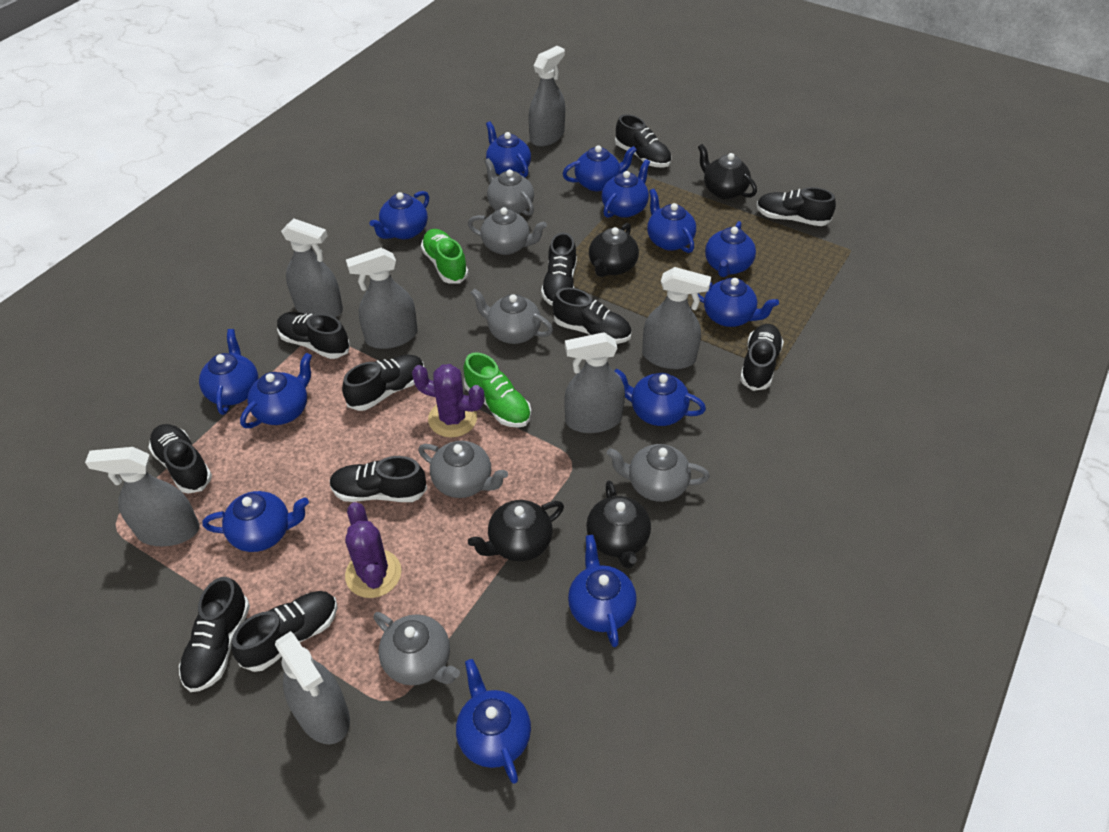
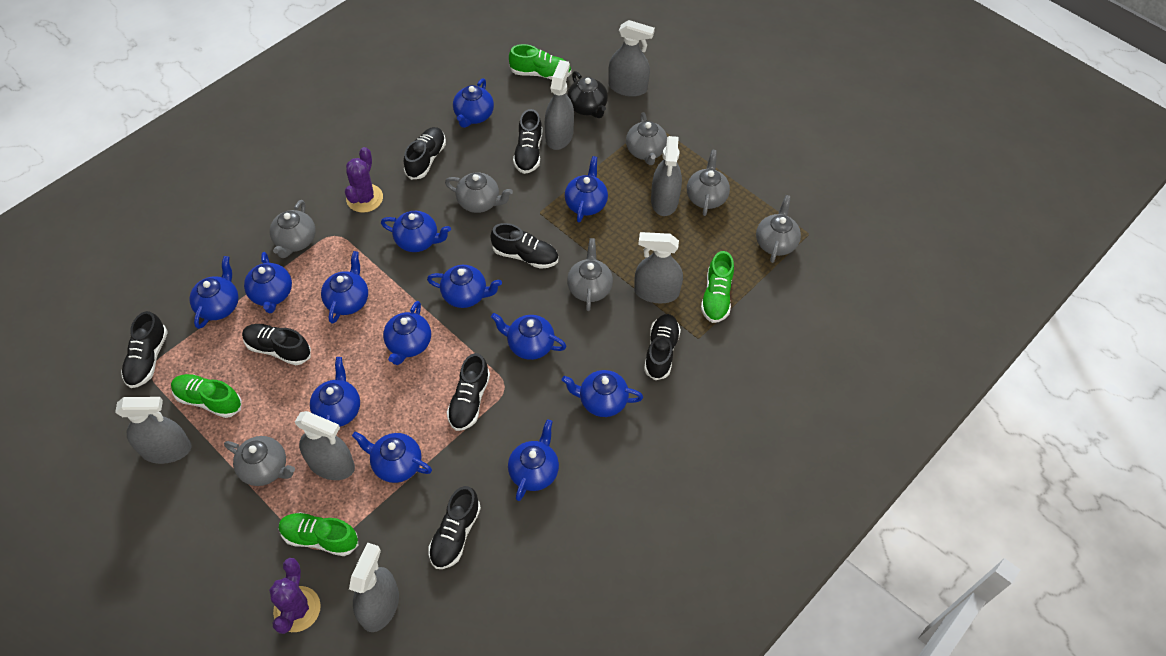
black shoe: 11 -> 8
black teapot: 4 -> 1
green shoe: 2 -> 4
grey teapot: 6 -> 7

